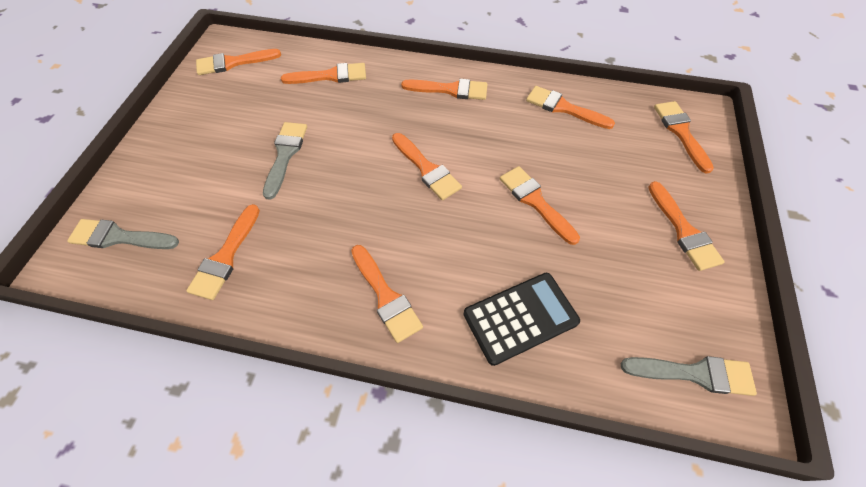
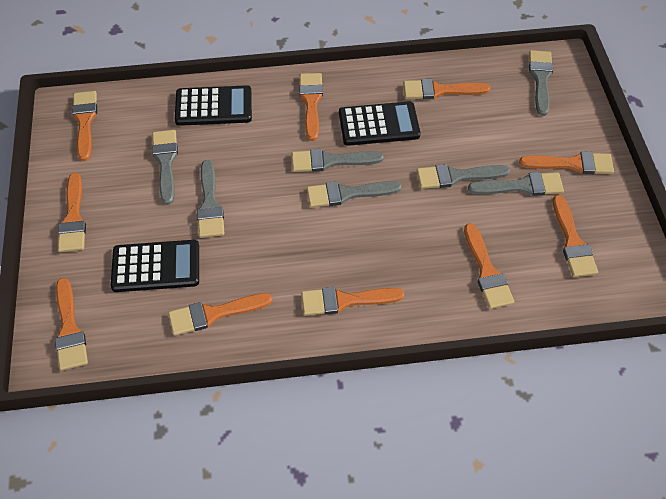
black calculator: 1 -> 3
grey brush: 3 -> 7

